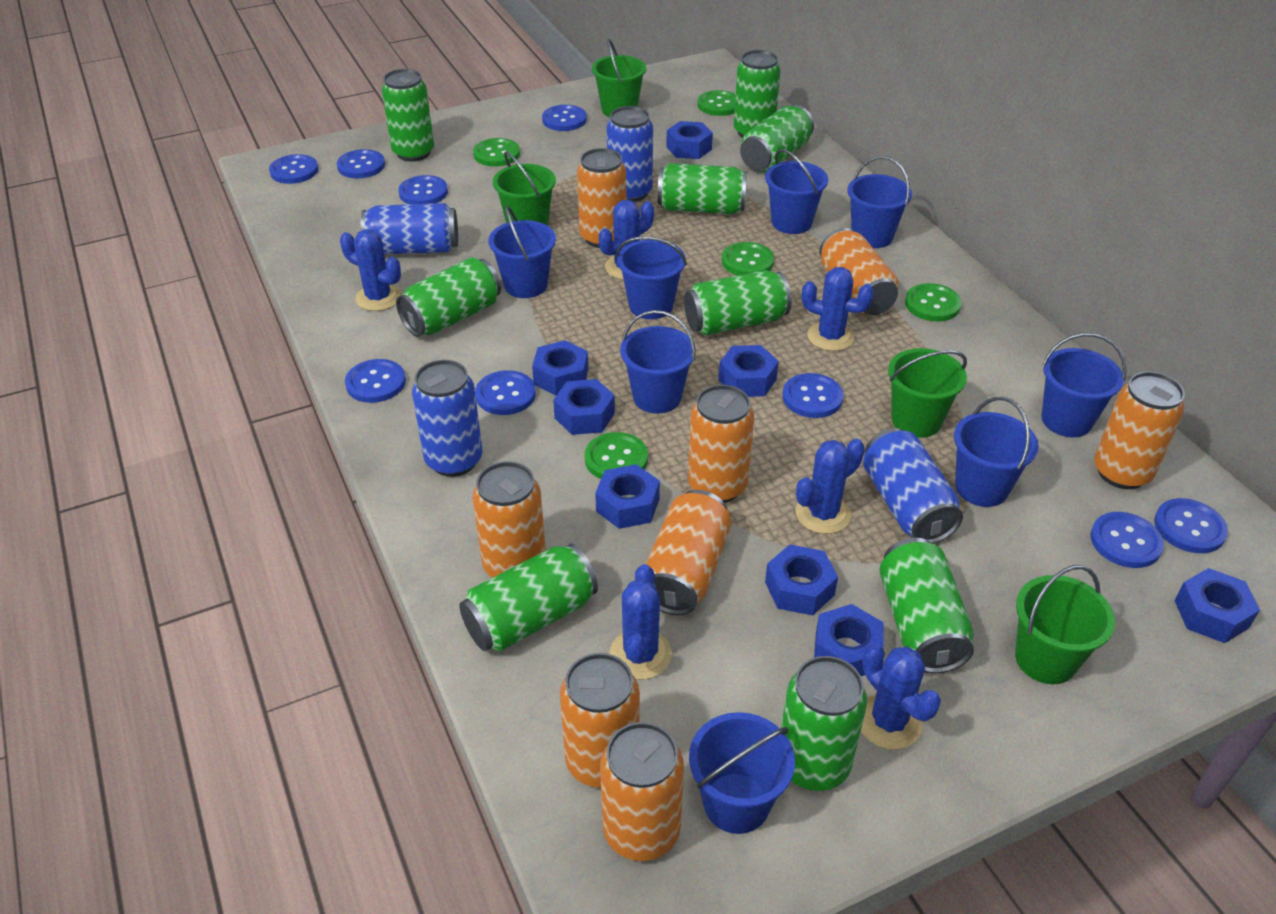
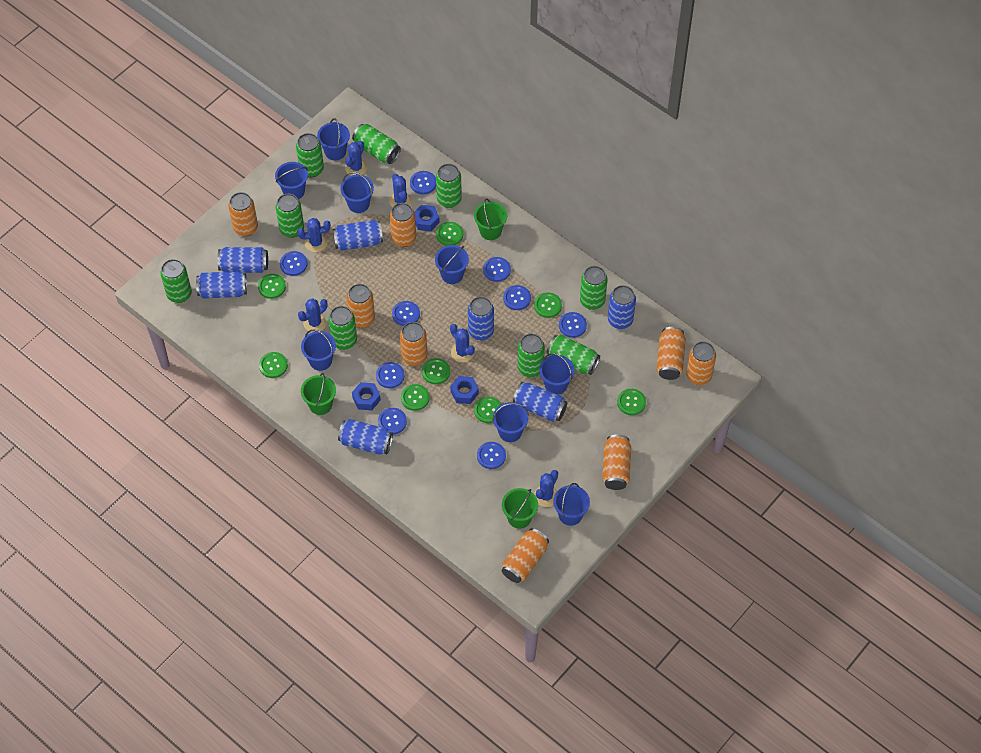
blue can: 4 -> 7
blue nut: 8 -> 3
green bucket: 4 -> 3
green button: 5 -> 8

